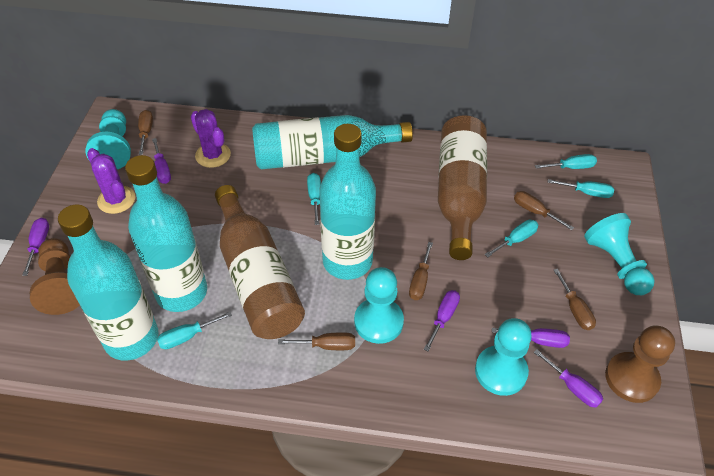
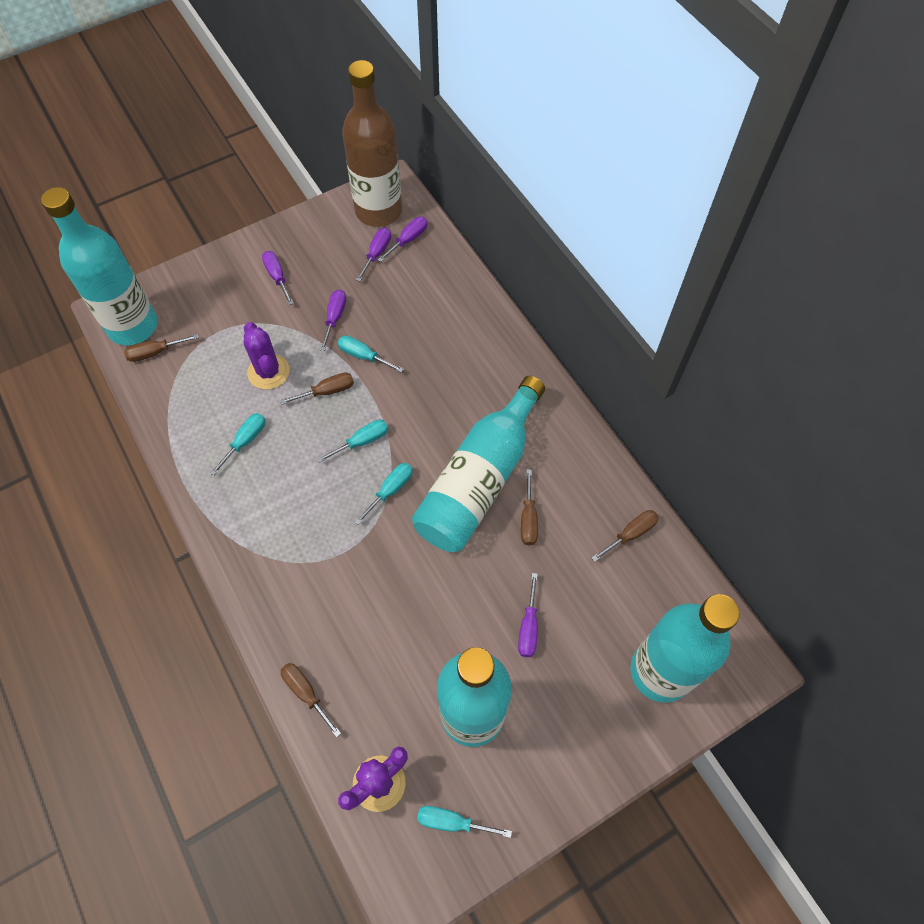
brown bottle: 2 -> 1
brown pawn: 2 -> 0
turquoise pawn: 4 -> 0

